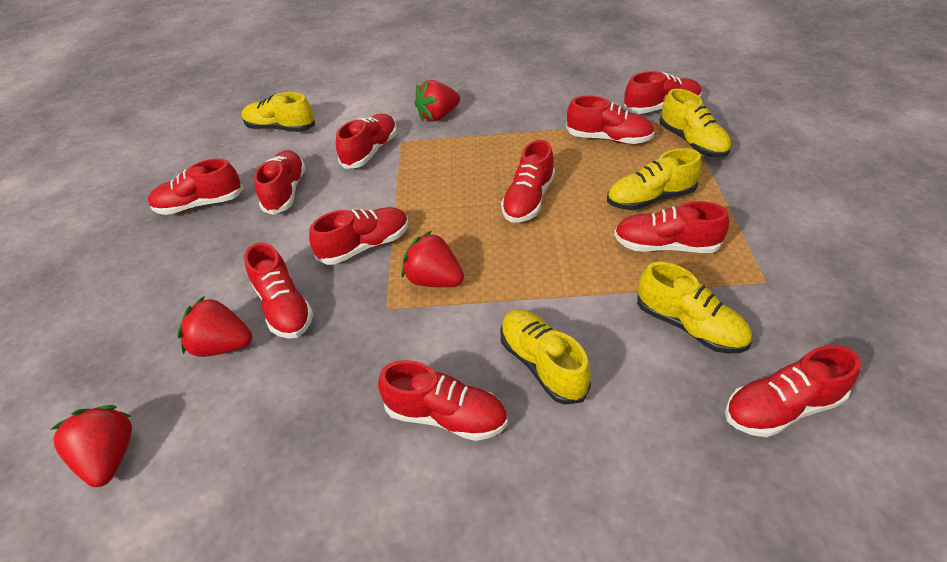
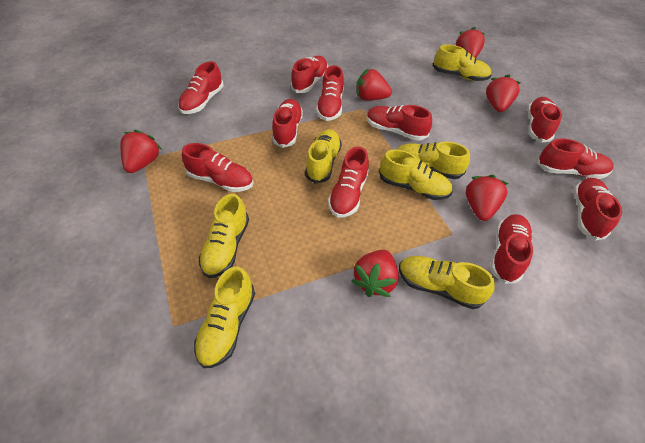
red strawberry: 4 -> 6
yellow shoe: 5 -> 7

